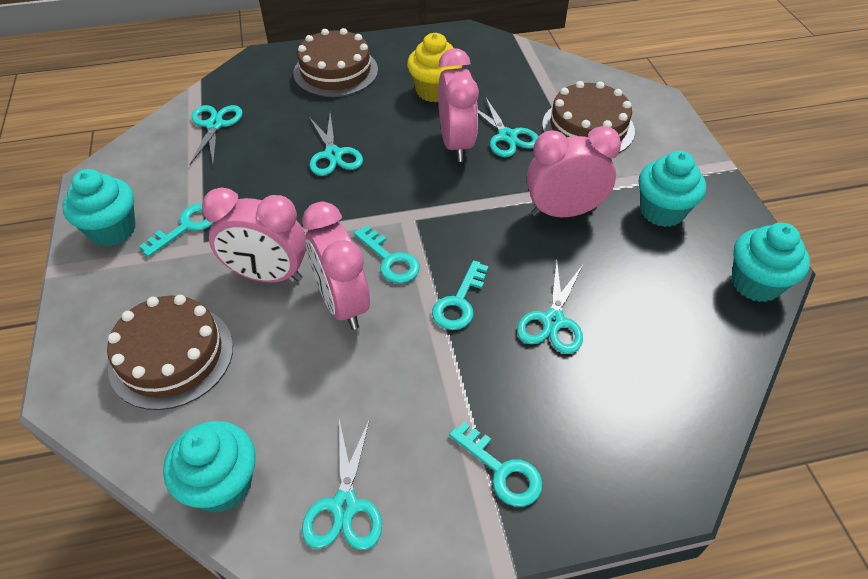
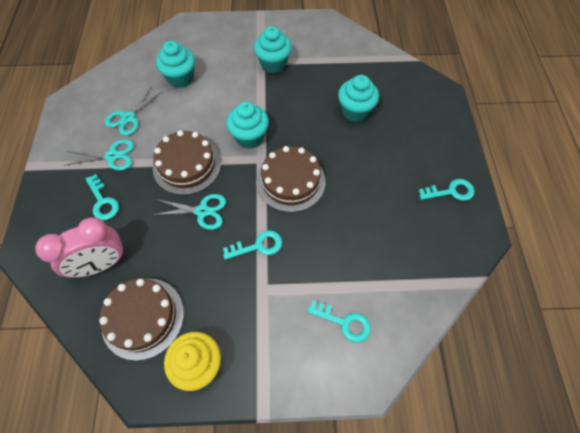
pink clock: 4 -> 1
turquoise scissors: 5 -> 3

